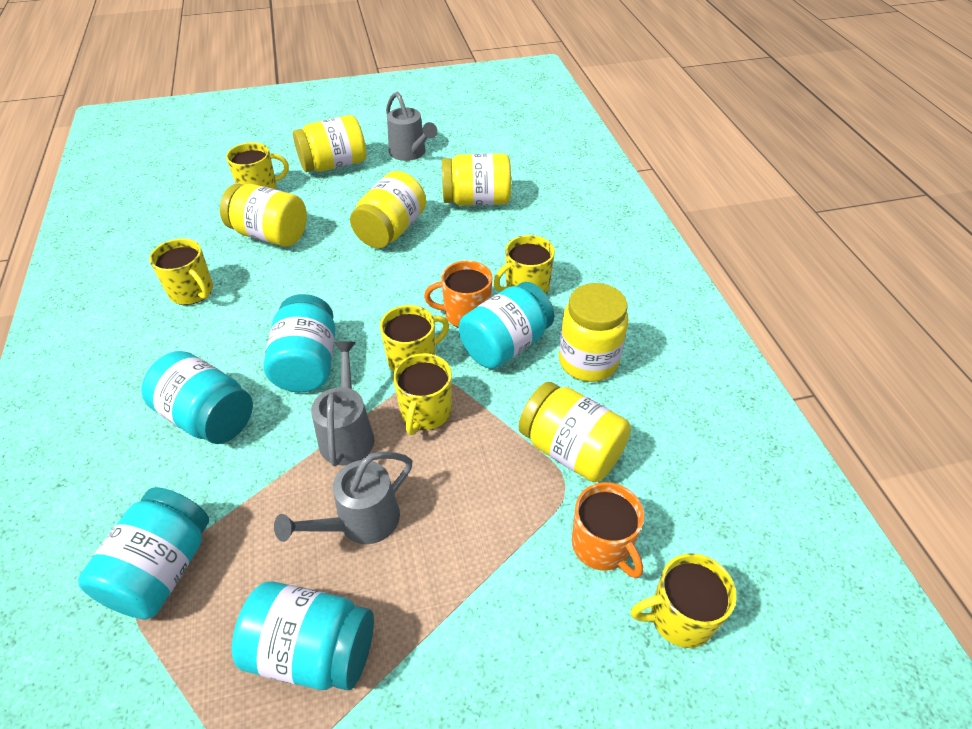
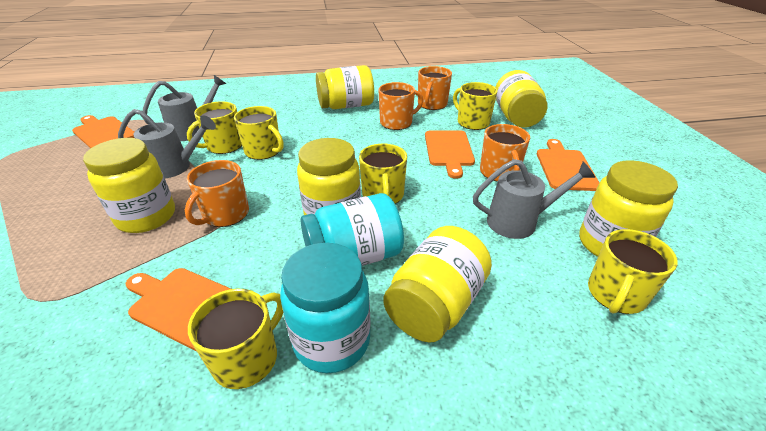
orange cutting board: 0 -> 4
orange mug: 2 -> 4
turquoise jar: 5 -> 2

